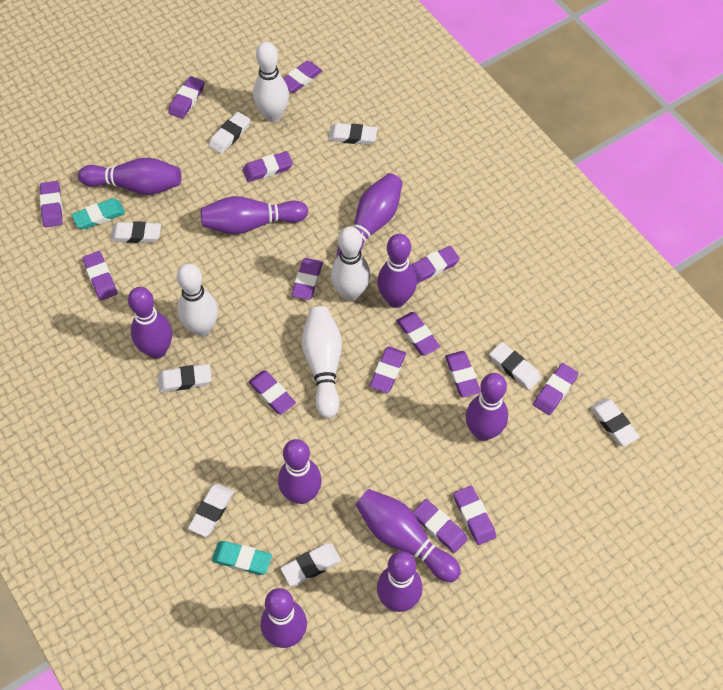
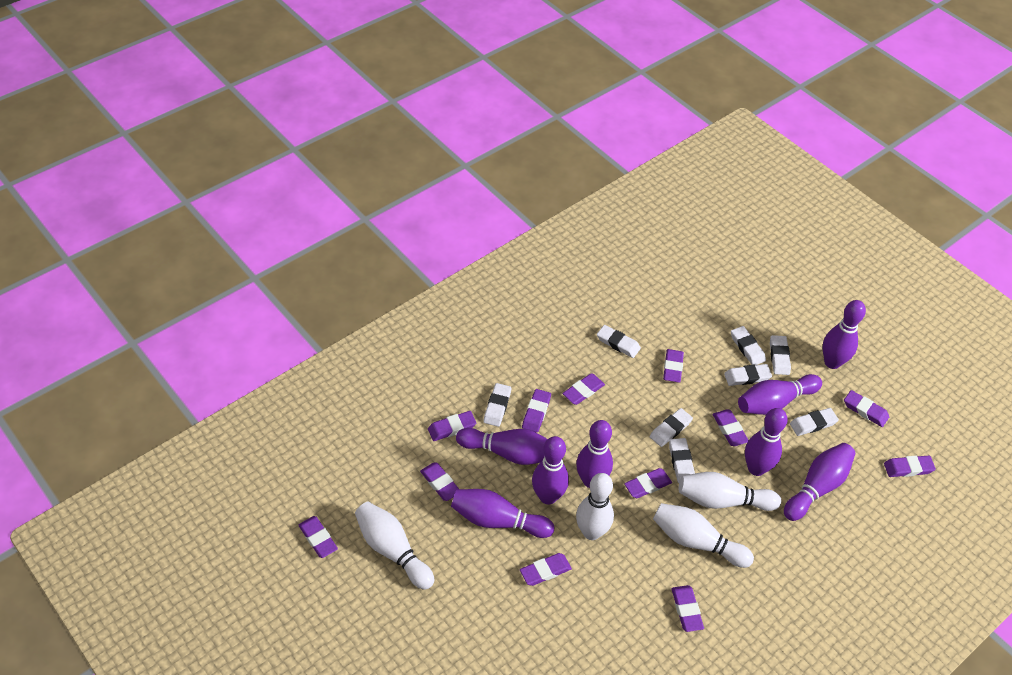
purple bowling pin: 10 -> 8
purple eraser: 14 -> 12
turquoise eraser: 2 -> 0

